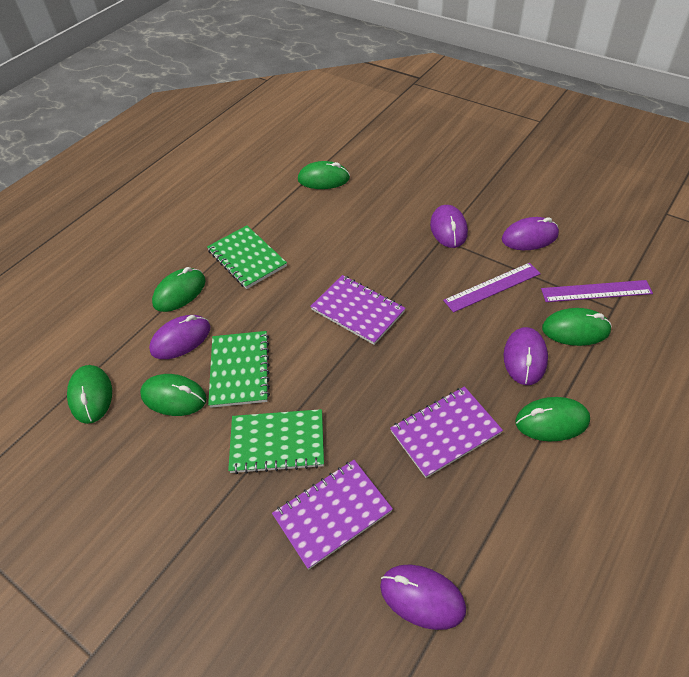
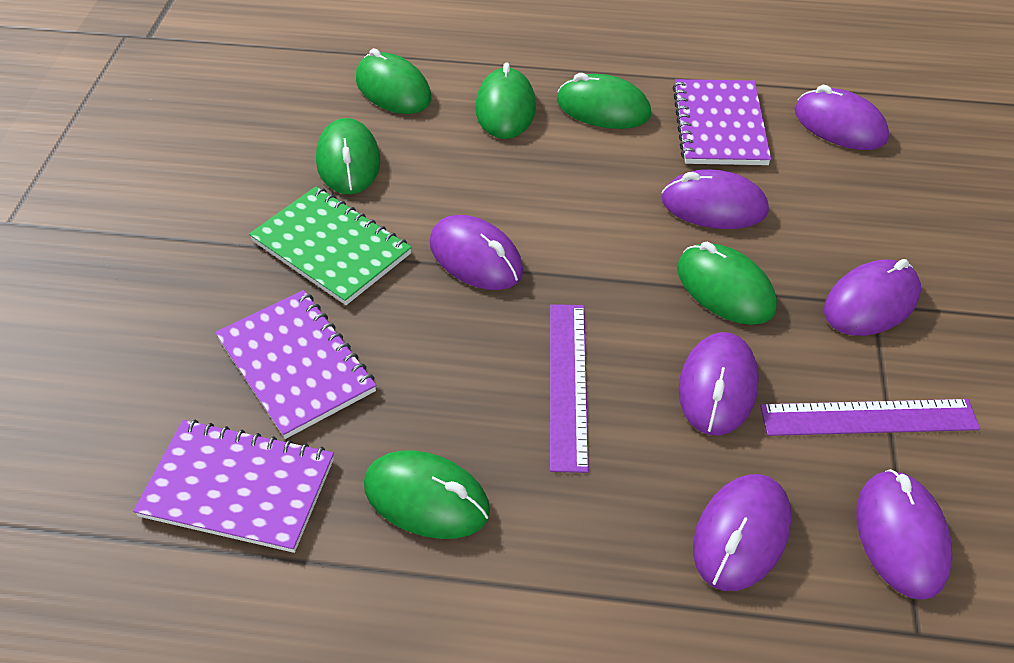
green notebook: 3 -> 1
purple mouse: 5 -> 7

